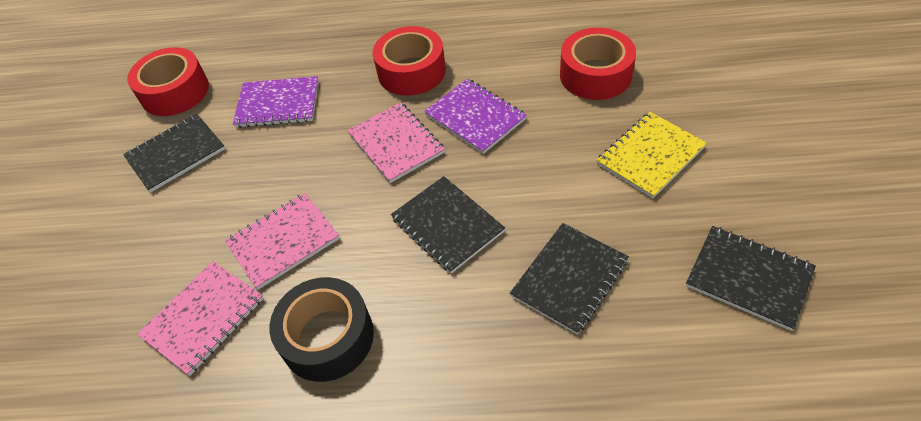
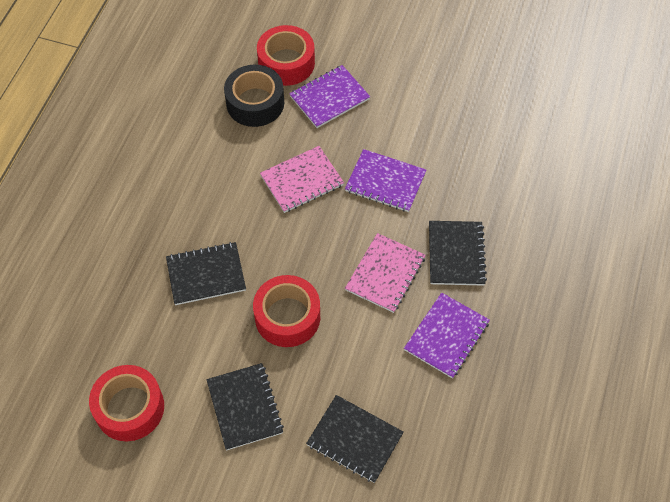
pink notebook: 3 -> 2
purple notebook: 2 -> 3
yellow notebook: 1 -> 0

